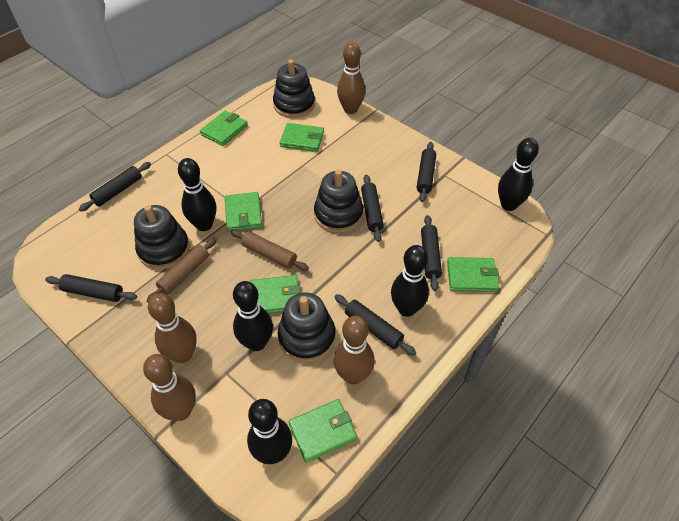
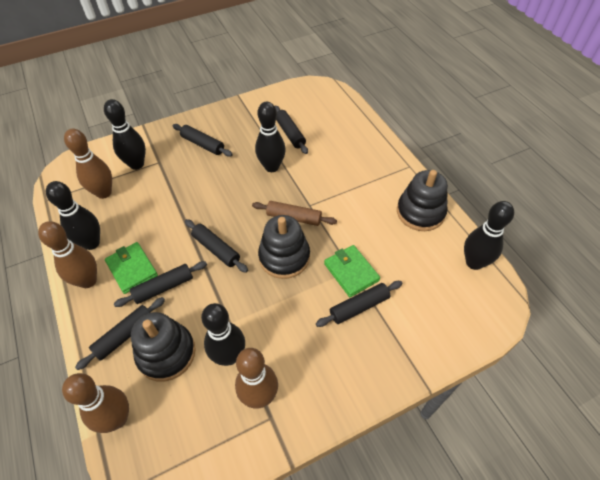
black stacking toy: 4 -> 3
brown rolling pin: 2 -> 1
green wallet: 6 -> 2

